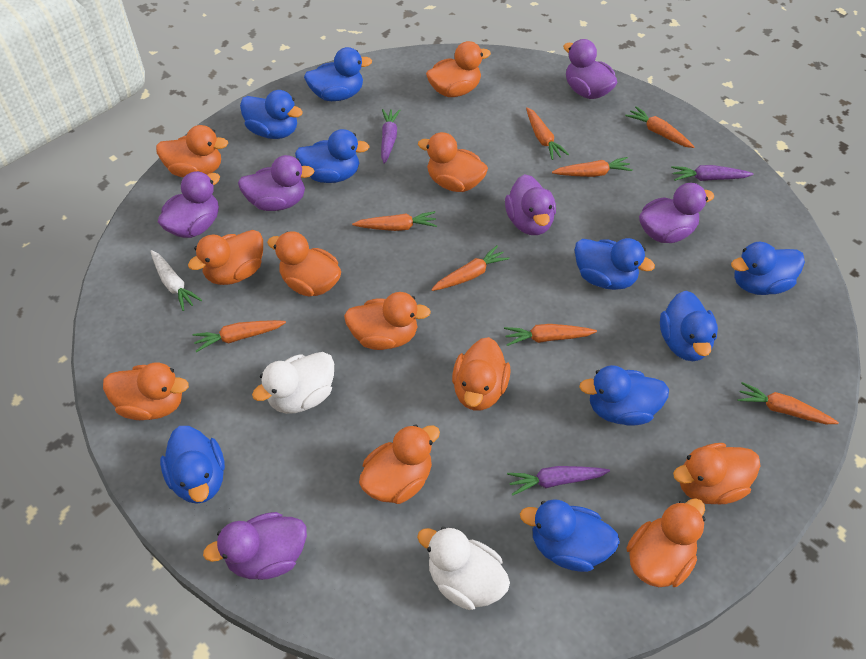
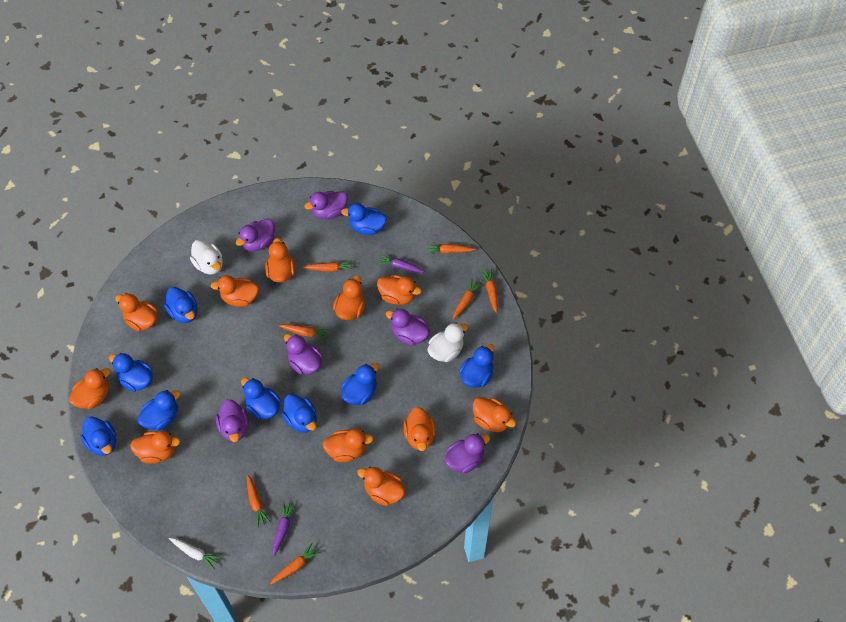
orange carrot: 8 -> 7
purple carrot: 3 -> 2

